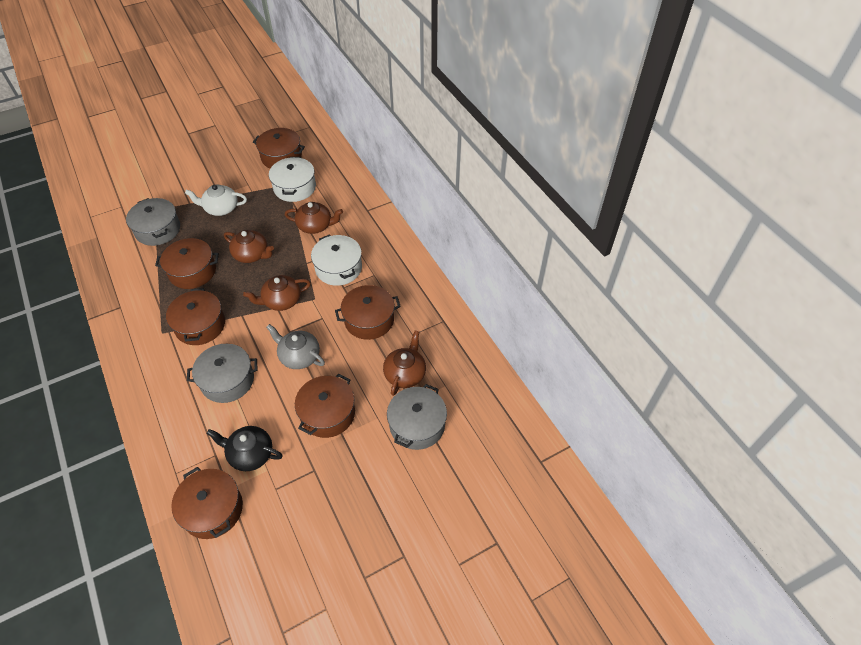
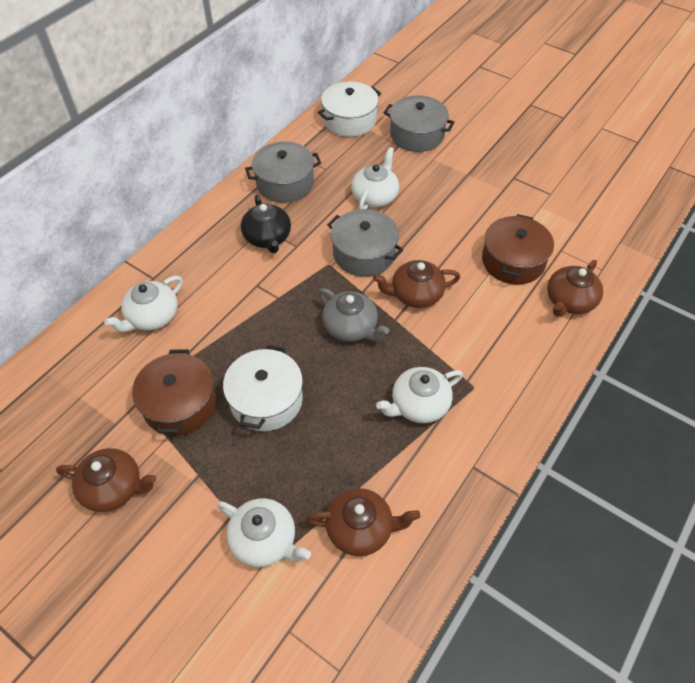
brown pot: 6 -> 2
white teapot: 1 -> 4

